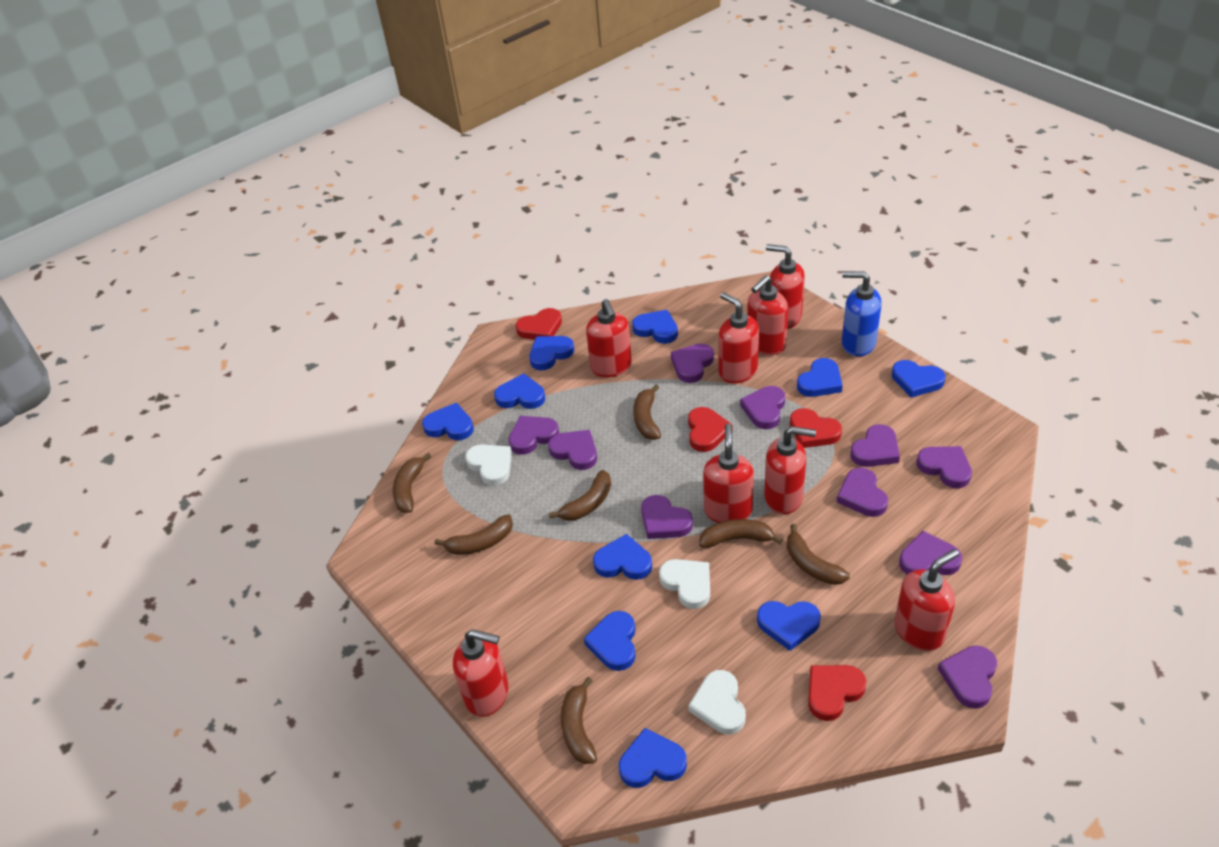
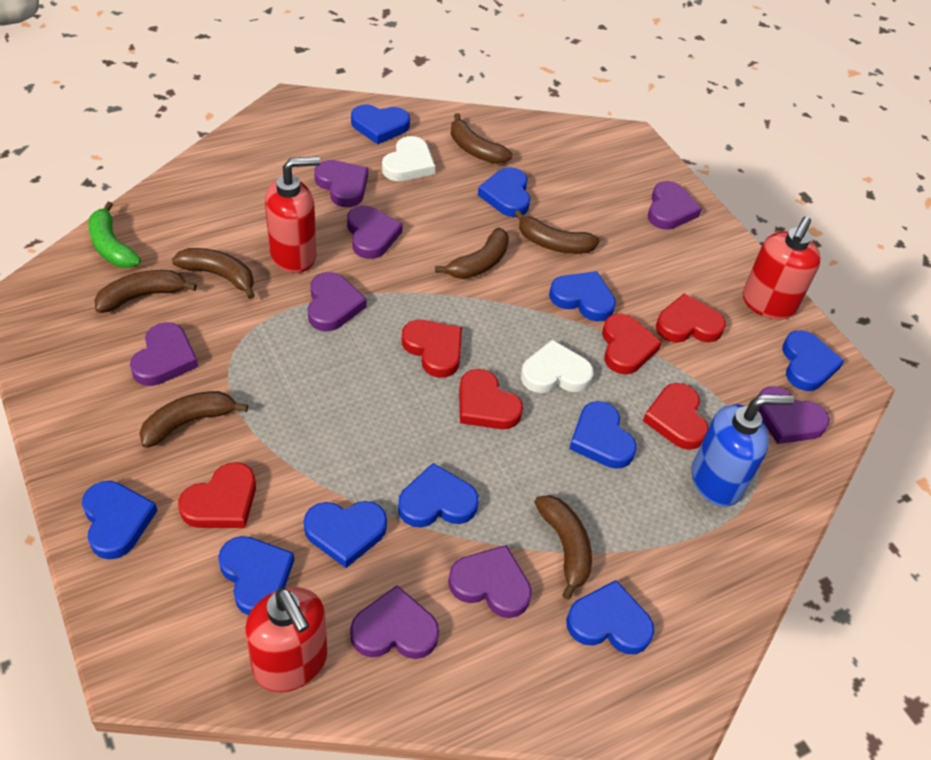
green banana: 0 -> 1
purple heart: 10 -> 8
red heart: 4 -> 6
red soap dispenser: 8 -> 3
white heart: 3 -> 2

